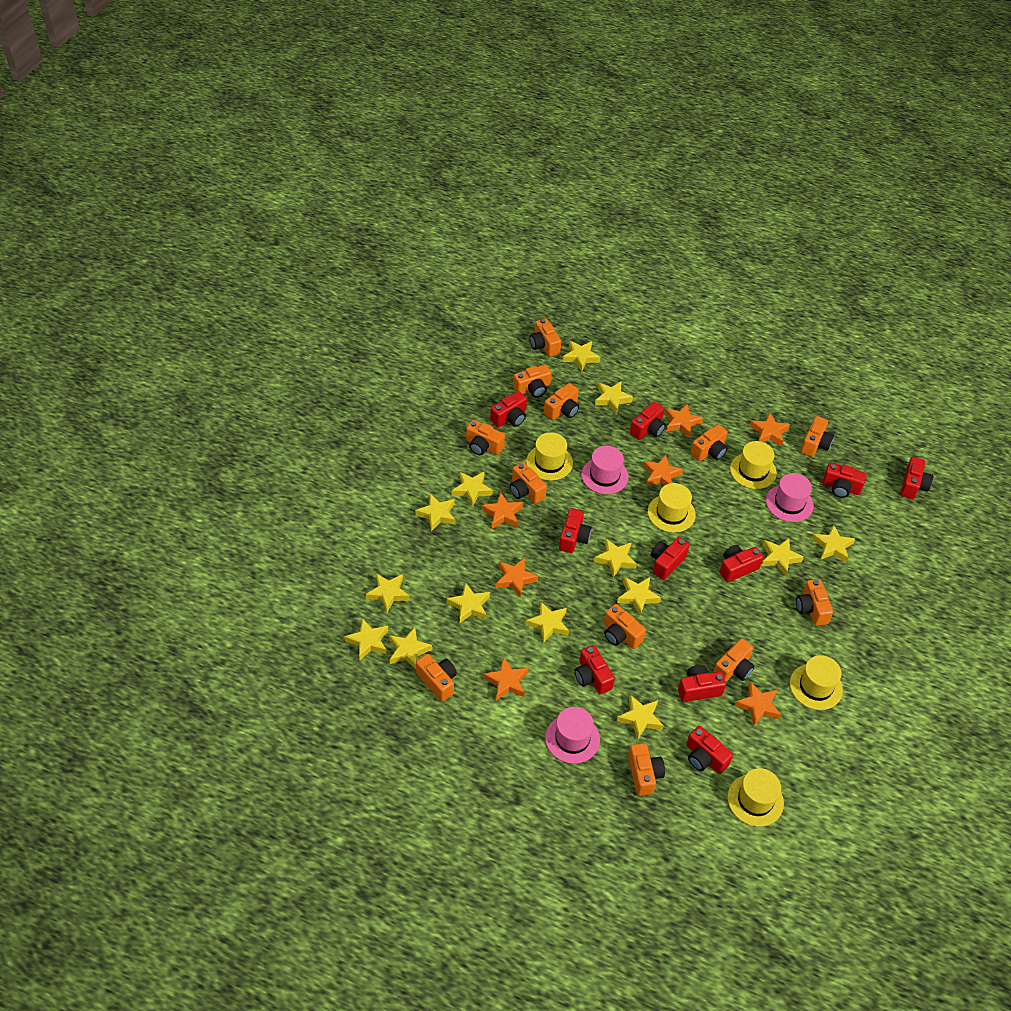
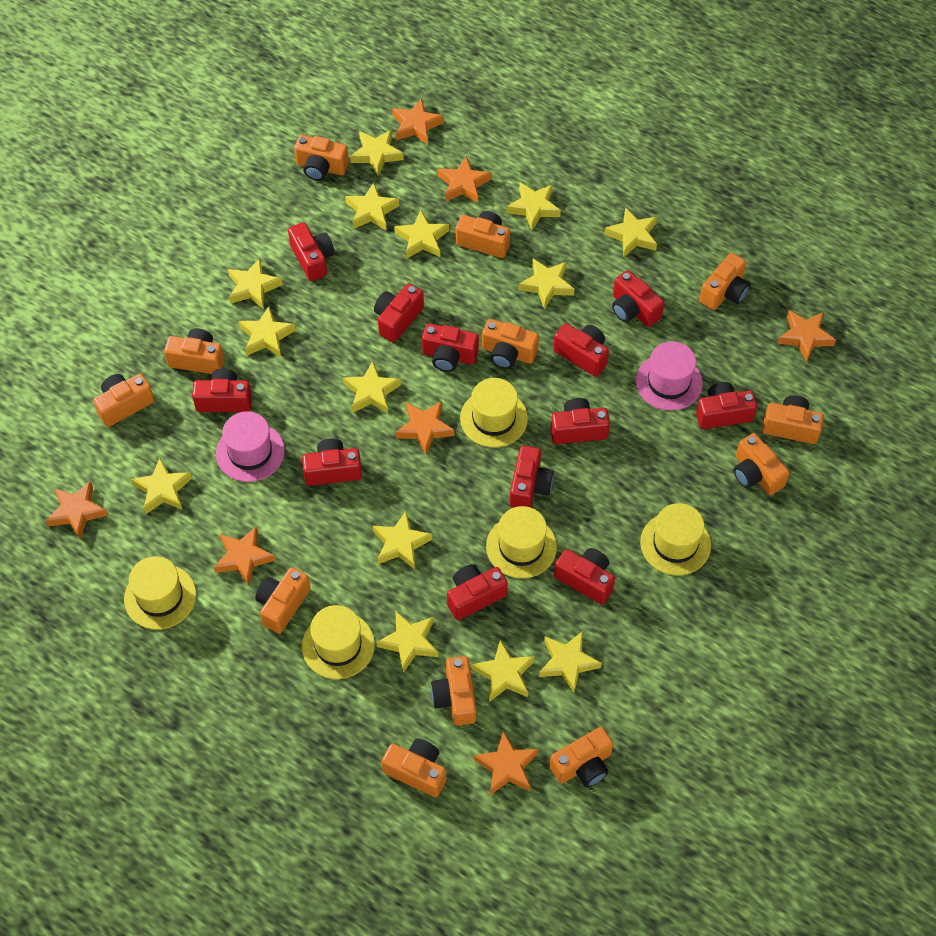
pink hat: 3 -> 2
red camera: 10 -> 12

